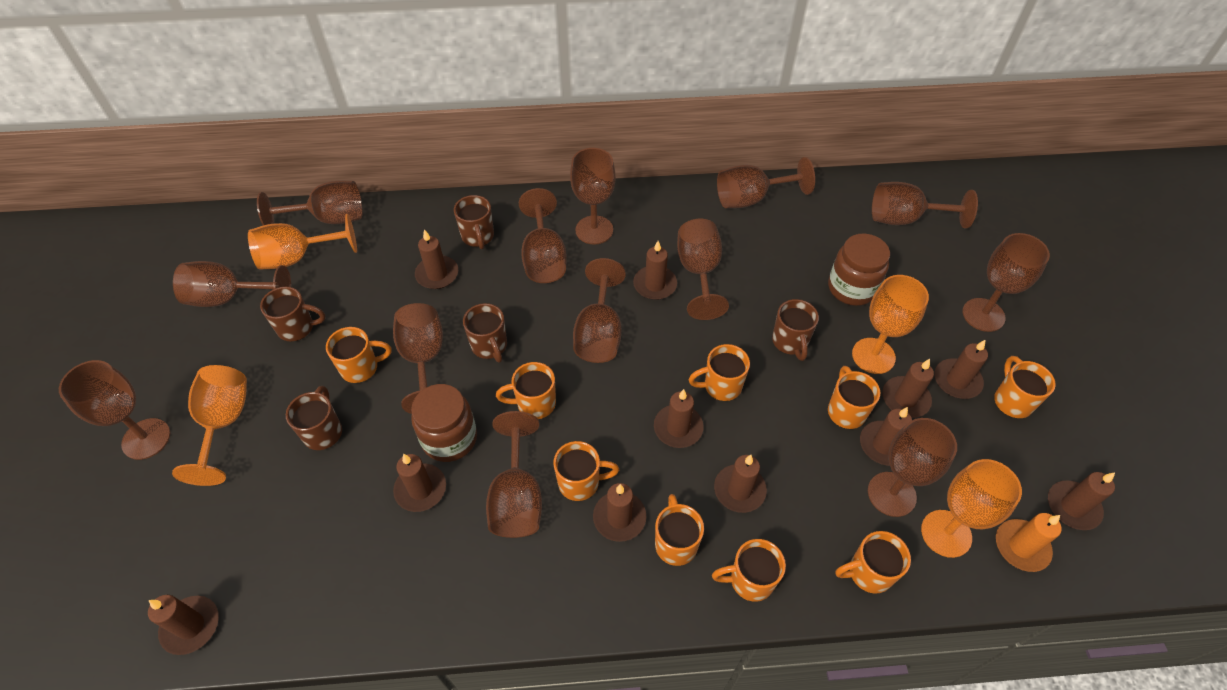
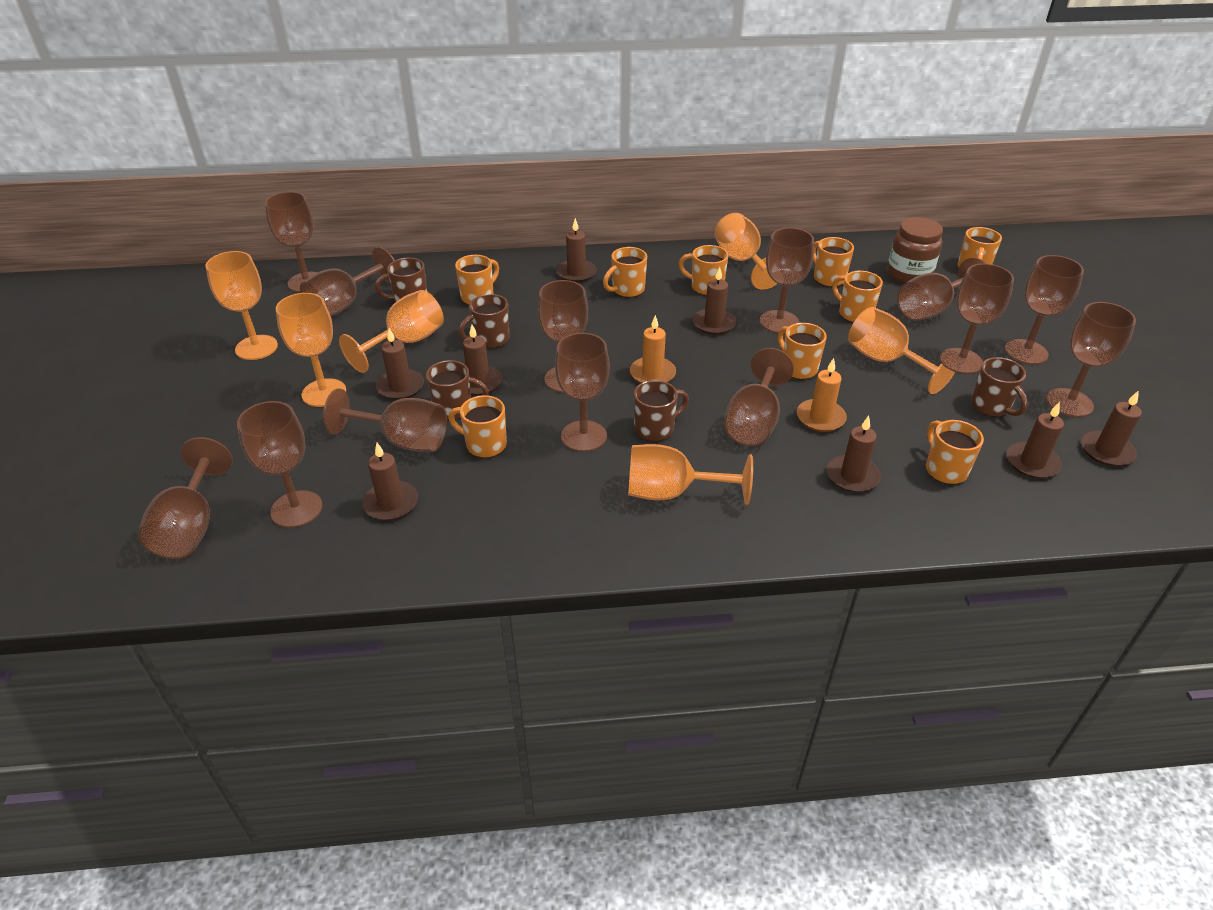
brown candle: 11 -> 8
brown jar: 2 -> 1
orange candle: 1 -> 2
orange goblet: 4 -> 6

